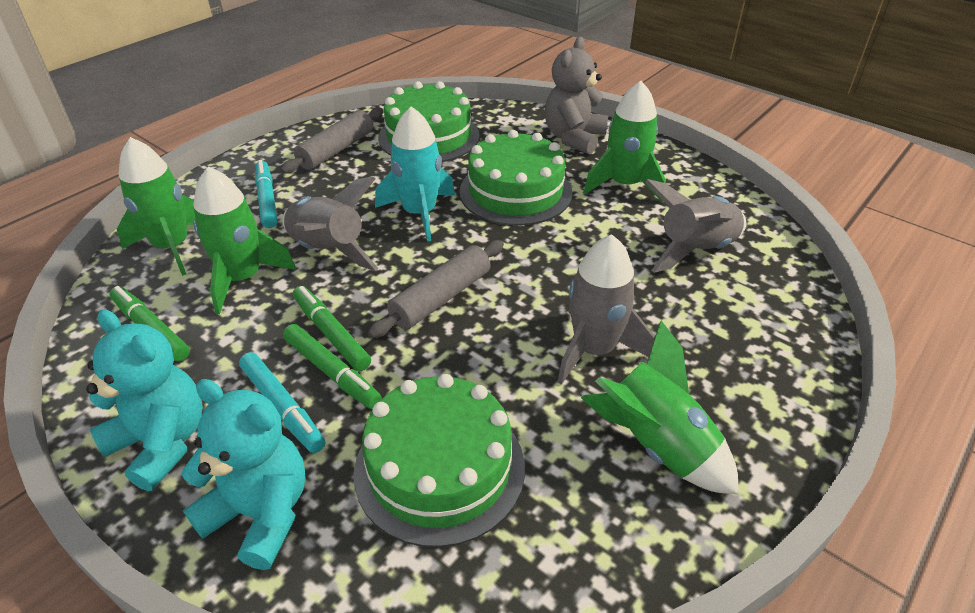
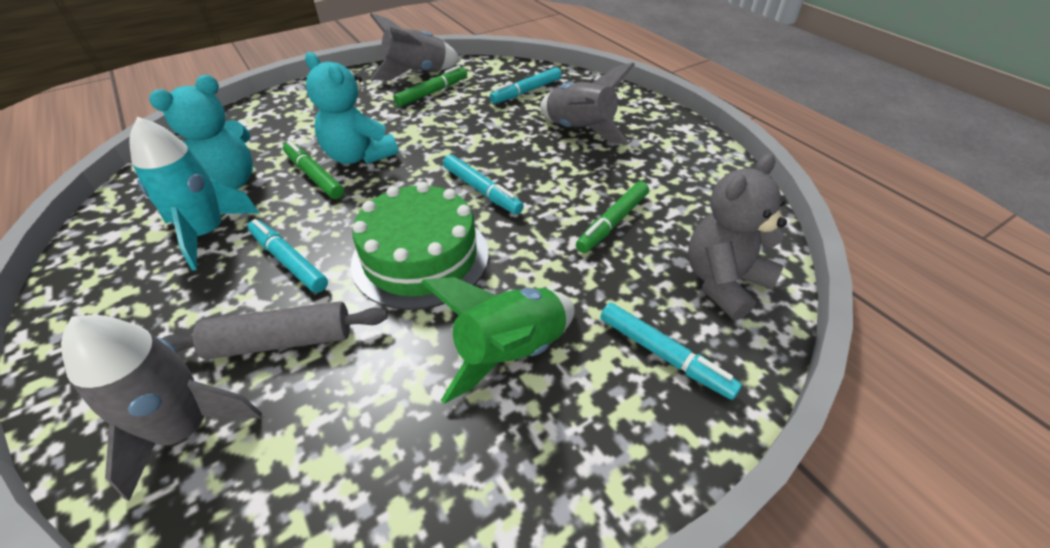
green cake: 3 -> 1
green rocket: 4 -> 1
grey rolling pin: 2 -> 1
turquoise marker: 2 -> 4

